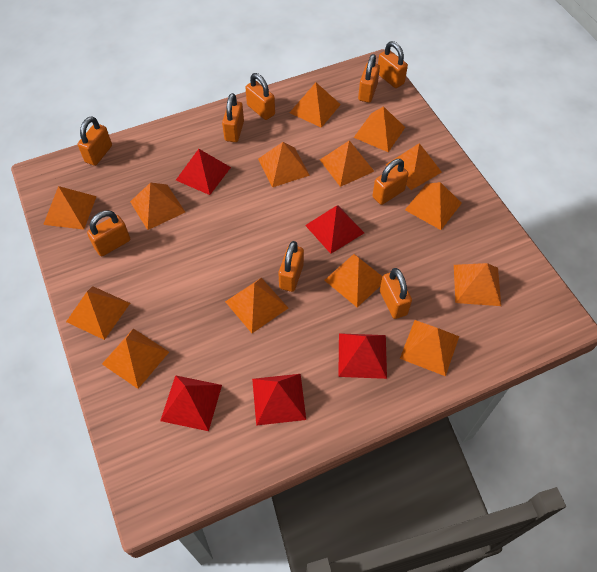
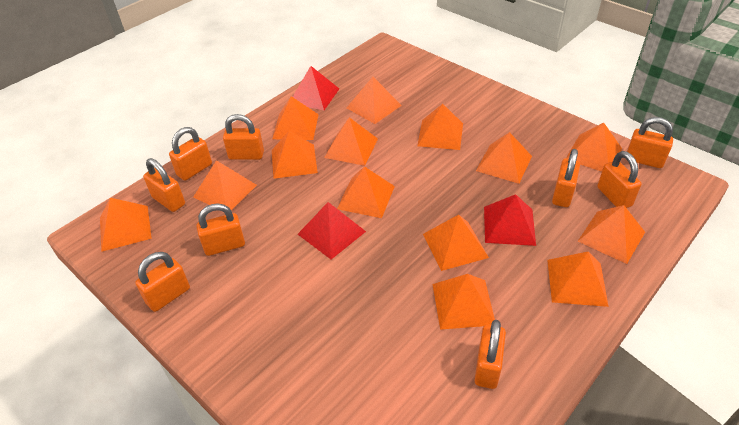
red pyramid: 5 -> 3

